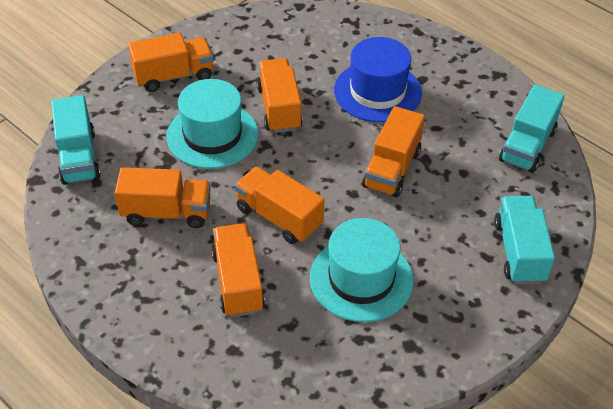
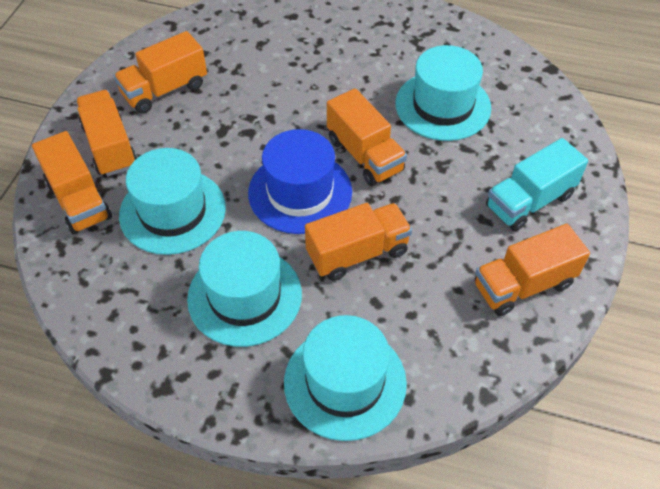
turquoise hat: 2 -> 4
turquoise truck: 3 -> 1

